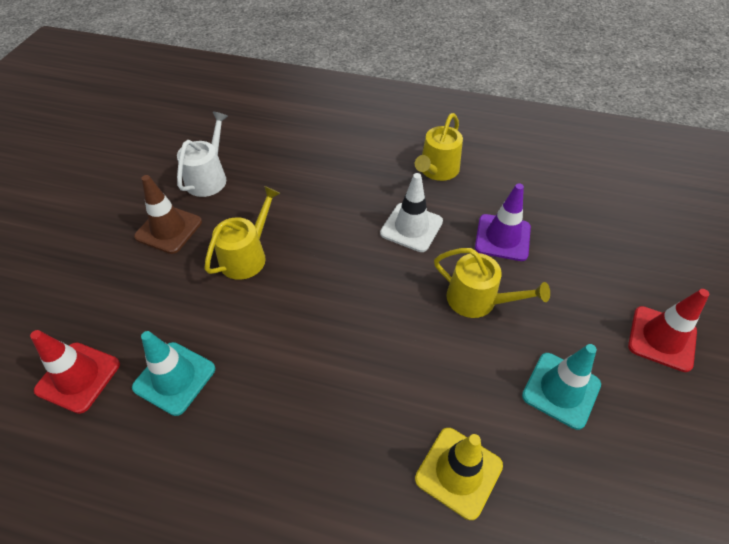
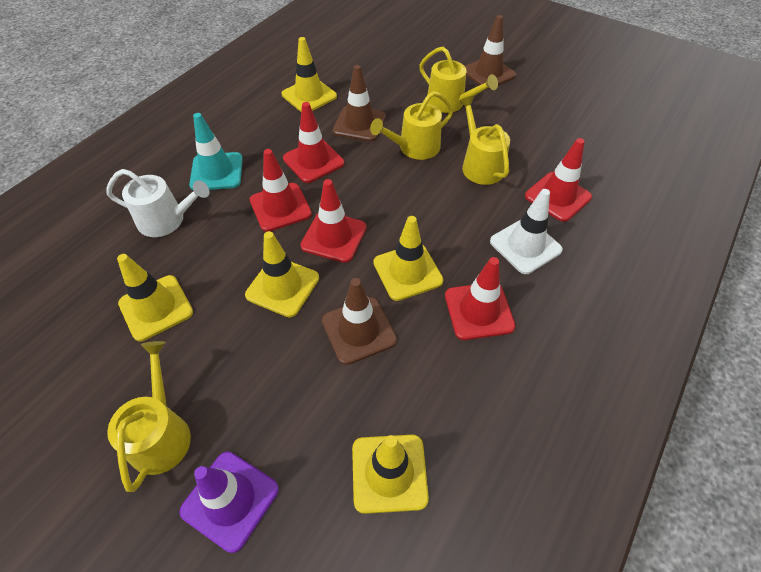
brown traffic cone: 1 -> 3
red traffic cone: 2 -> 5
turquoise traffic cone: 2 -> 1
yellow traffic cone: 1 -> 5
yellow watering can: 3 -> 4

